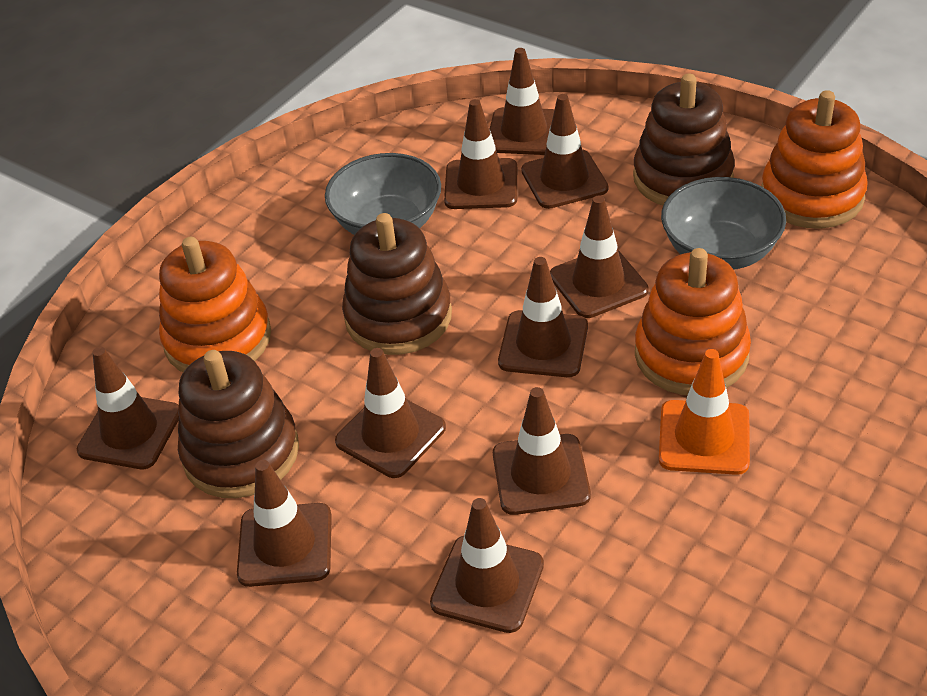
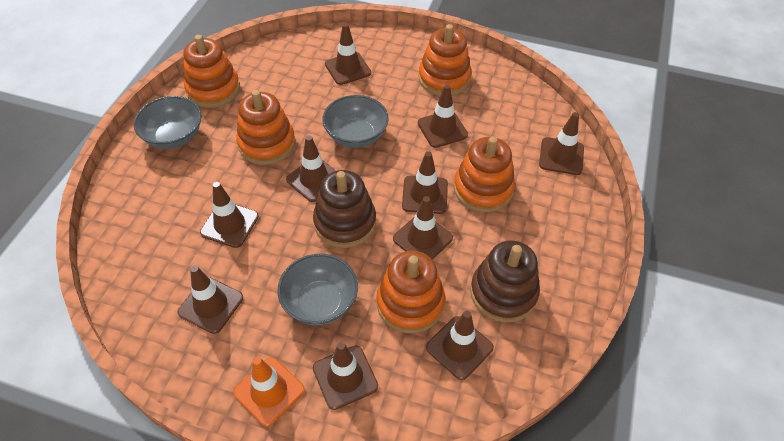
brown stacking toy: 3 -> 2
grey bowl: 2 -> 3
orange stacking toy: 3 -> 5

